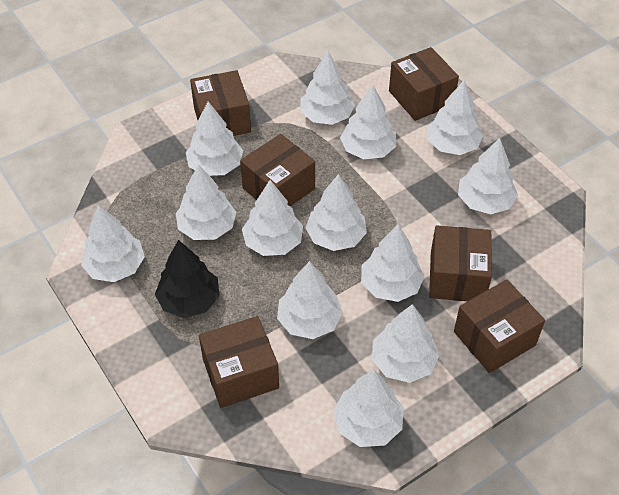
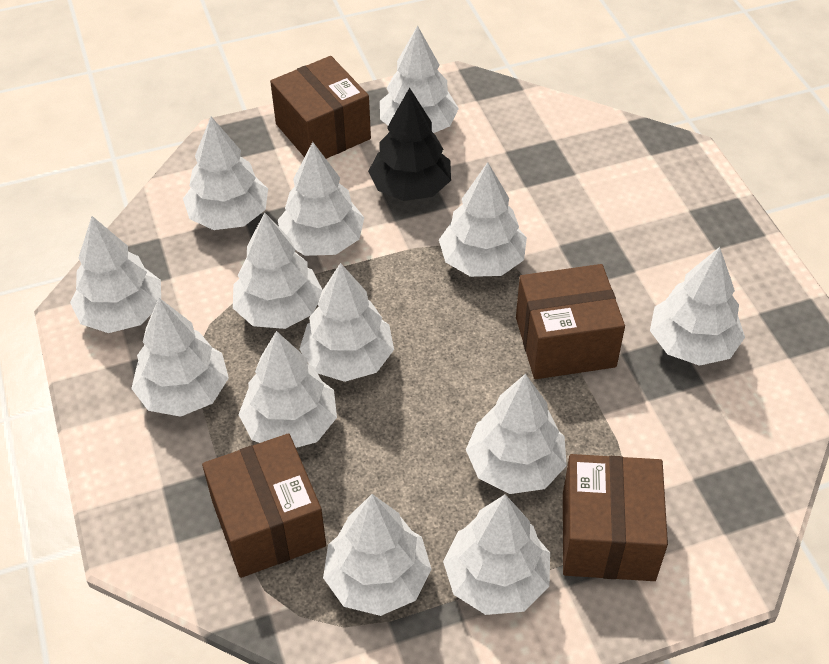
brown box: 6 -> 4

